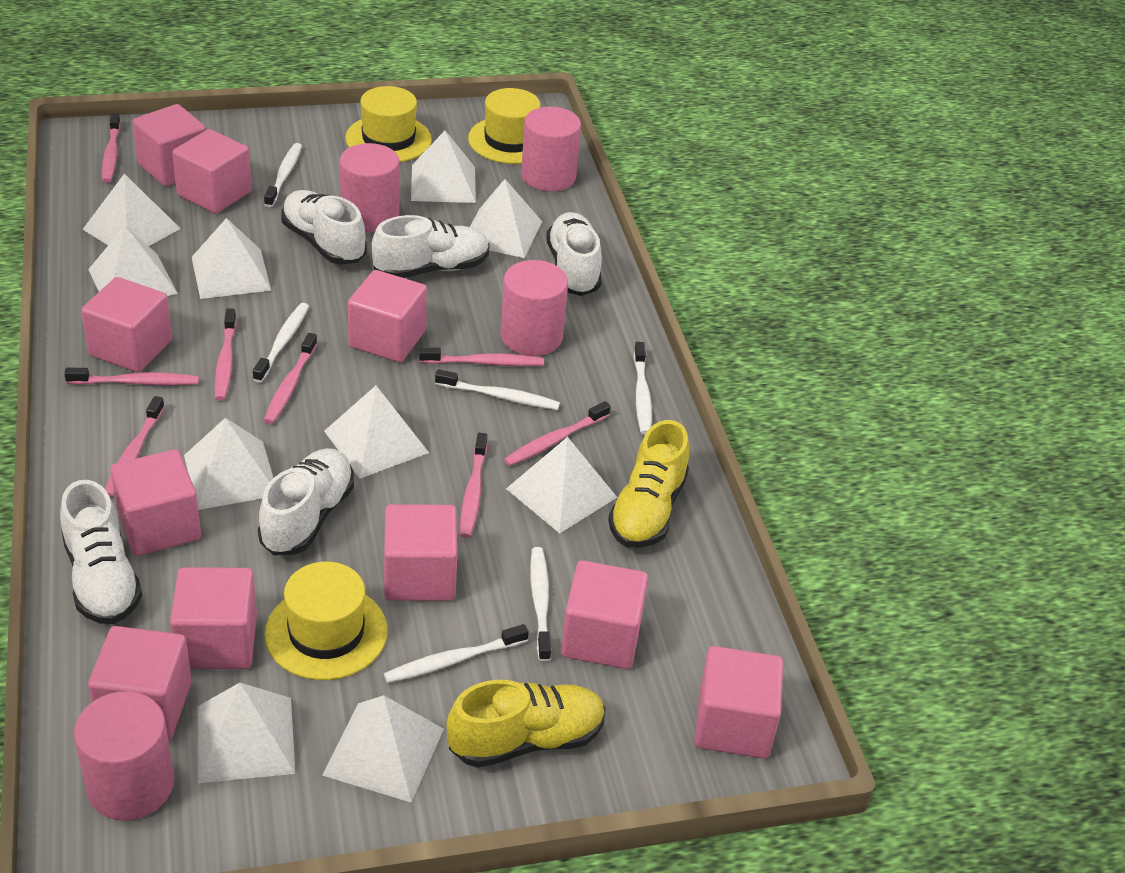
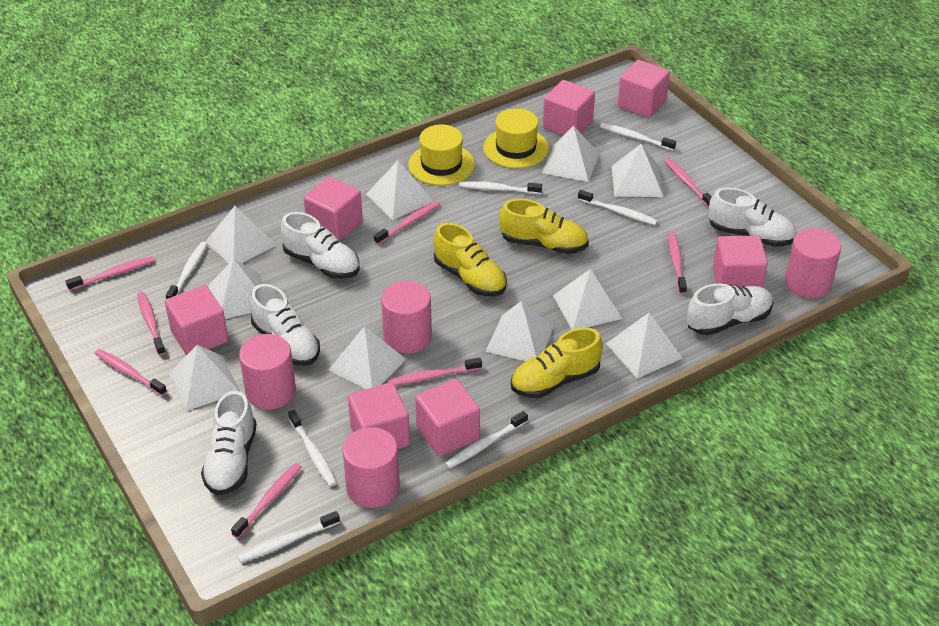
pink cube: 10 -> 7
white toothbrush: 6 -> 7
yellow hat: 3 -> 2
yellow shoe: 2 -> 3

